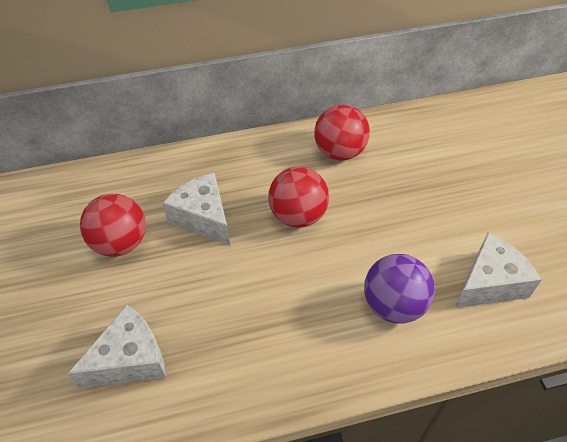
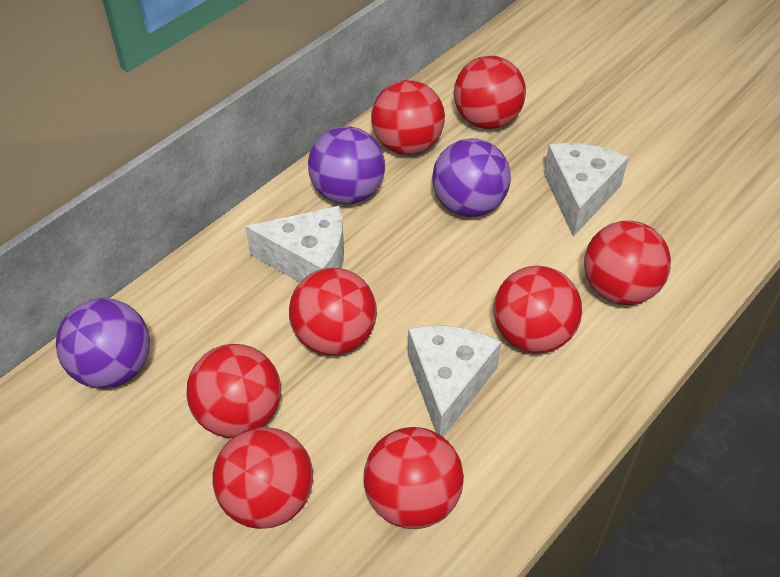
purple ball: 1 -> 3
red ball: 3 -> 8

